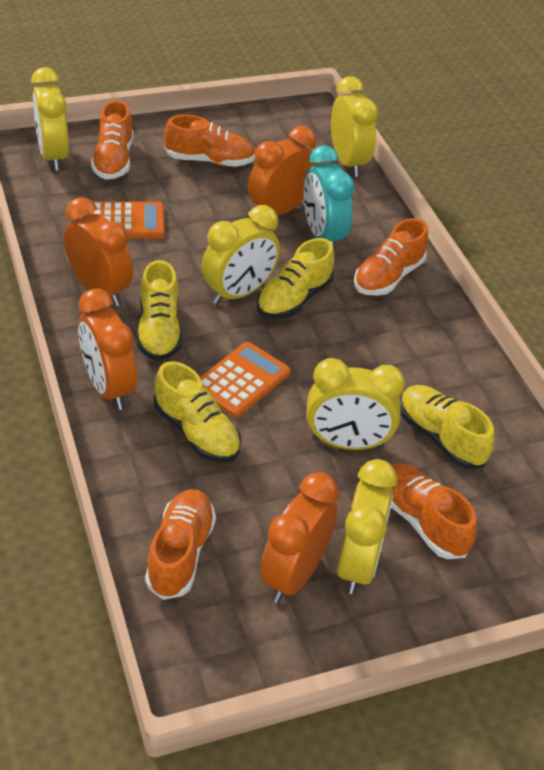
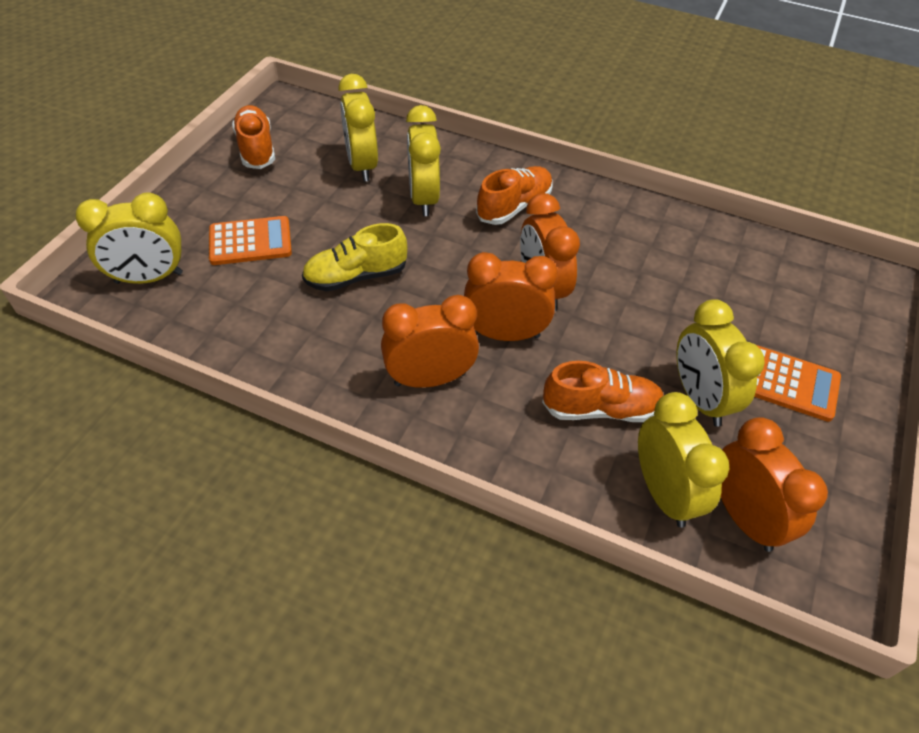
orange shoe: 5 -> 3
turquoise clock: 1 -> 0
yellow shoe: 4 -> 1

